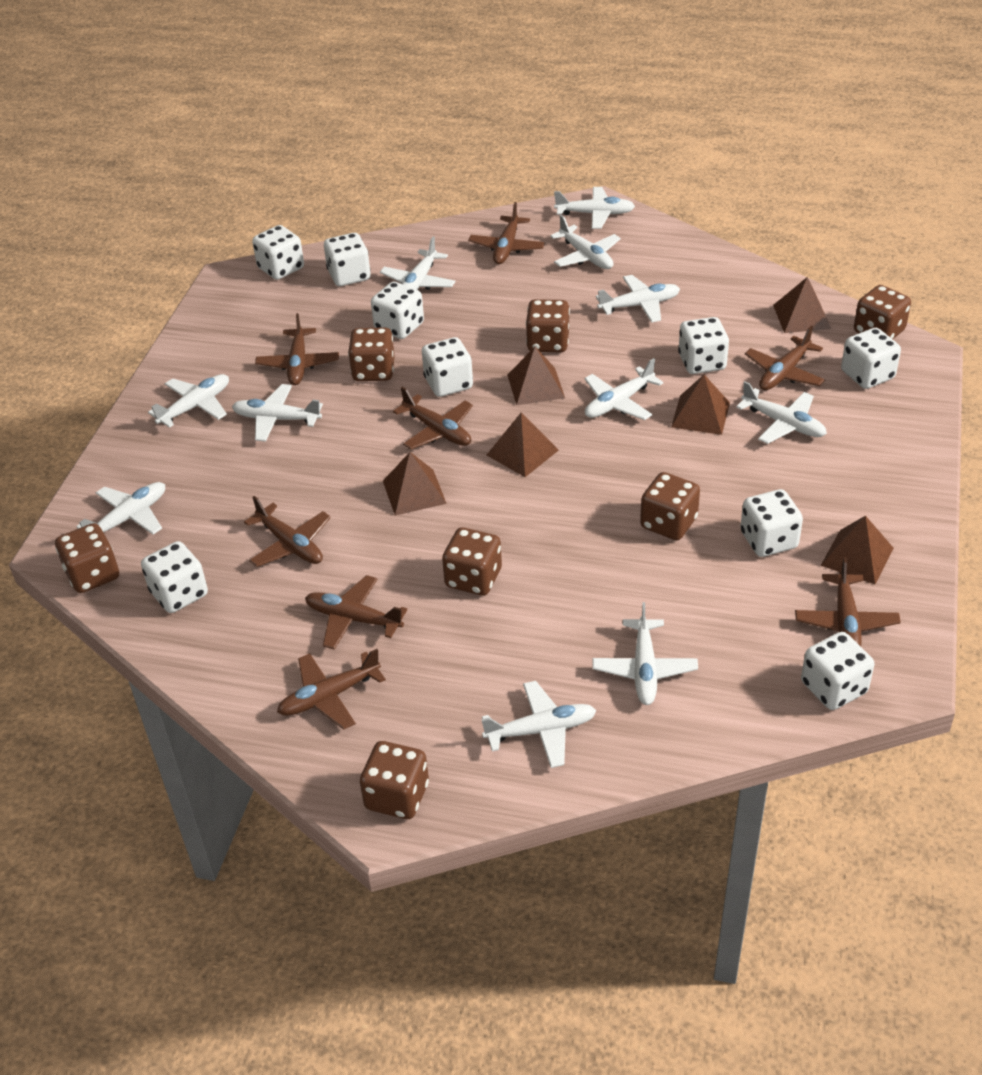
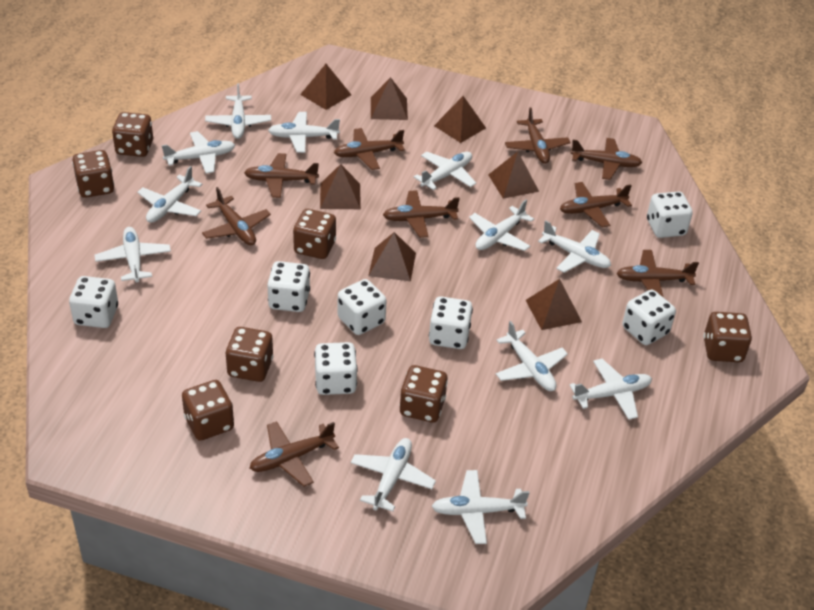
brown plane: 8 -> 9
brown pyramid: 6 -> 7
white dice: 9 -> 7
white plane: 11 -> 12

